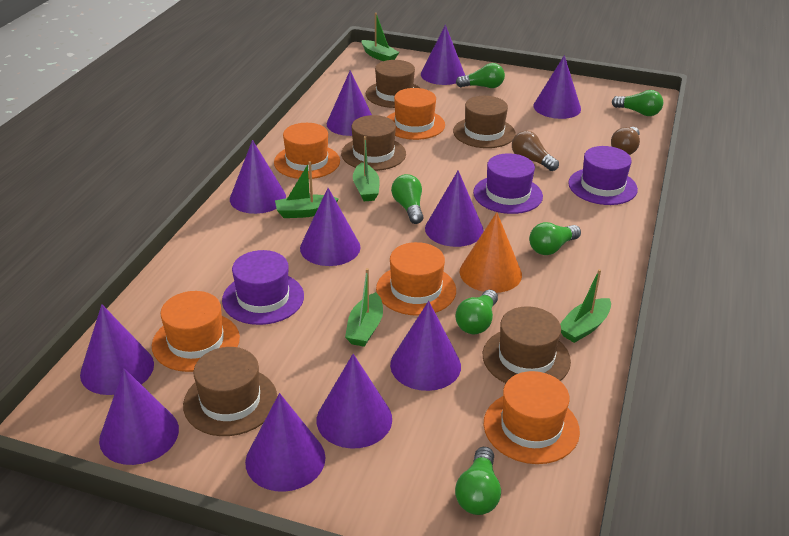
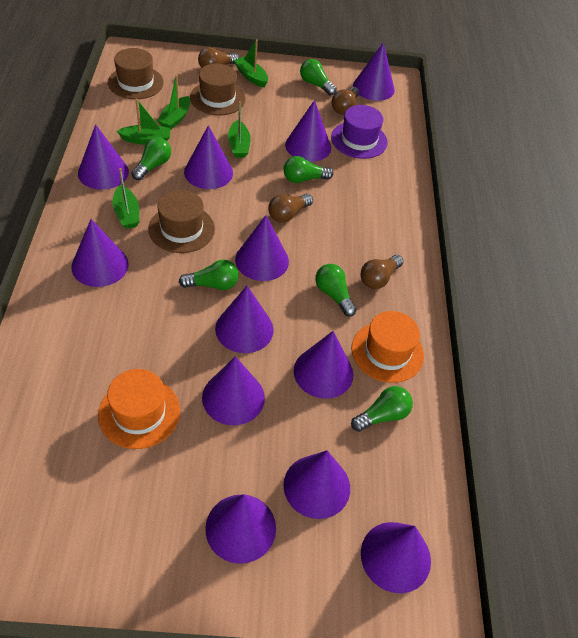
brown hat: 5 -> 3
brown light bulb: 2 -> 4
orange cone: 1 -> 0
orange hat: 5 -> 2
purple cone: 11 -> 12
purple hat: 3 -> 1

